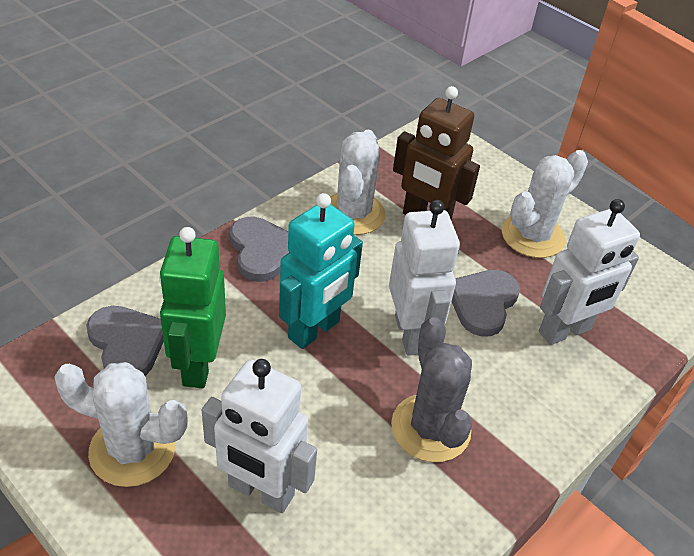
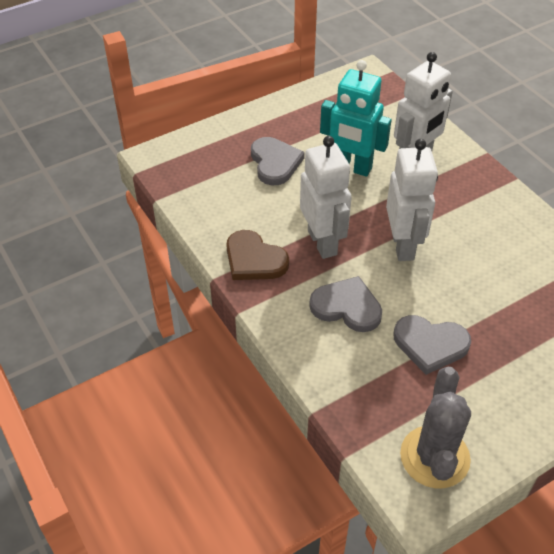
brown heart: 0 -> 1
brown robot: 1 -> 0
green robot: 1 -> 0
white cactus: 3 -> 0

